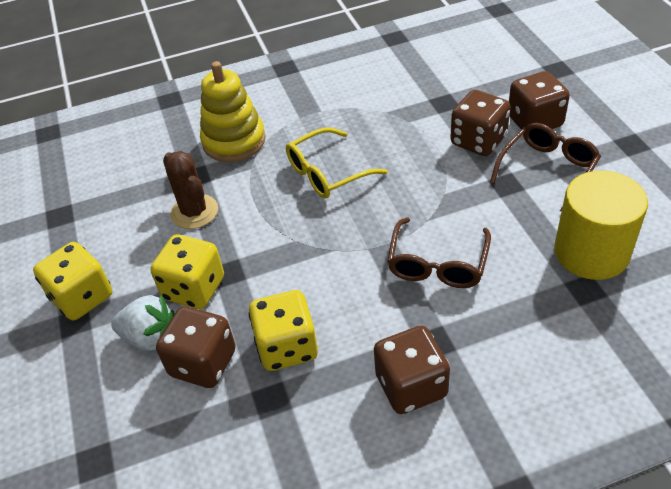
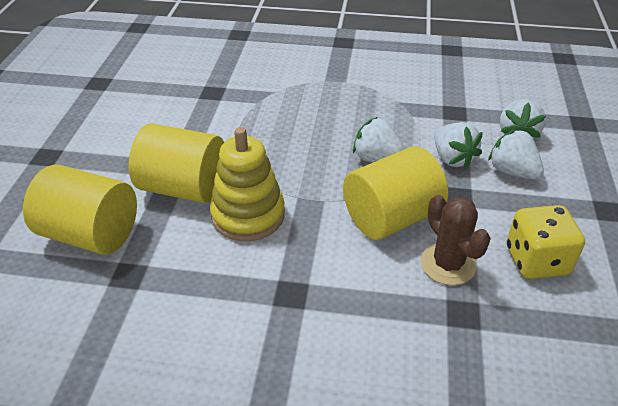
brown dice: 4 -> 0
brown glasses: 2 -> 0
white strawberry: 1 -> 4
yellow cylinder: 1 -> 3
yellow dice: 3 -> 1
yellow glasses: 1 -> 0

